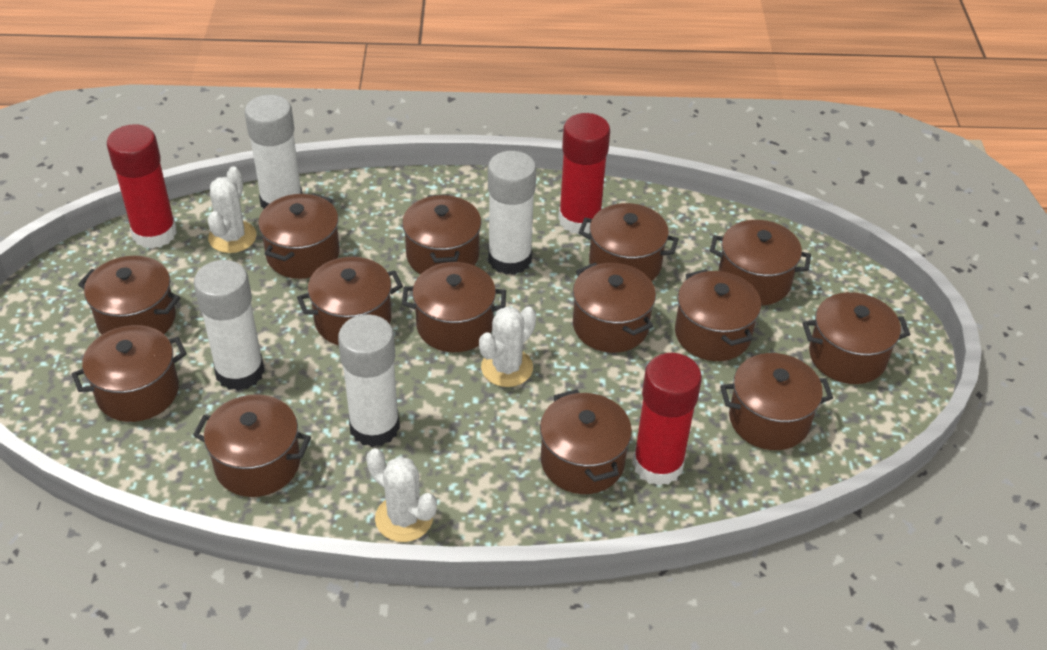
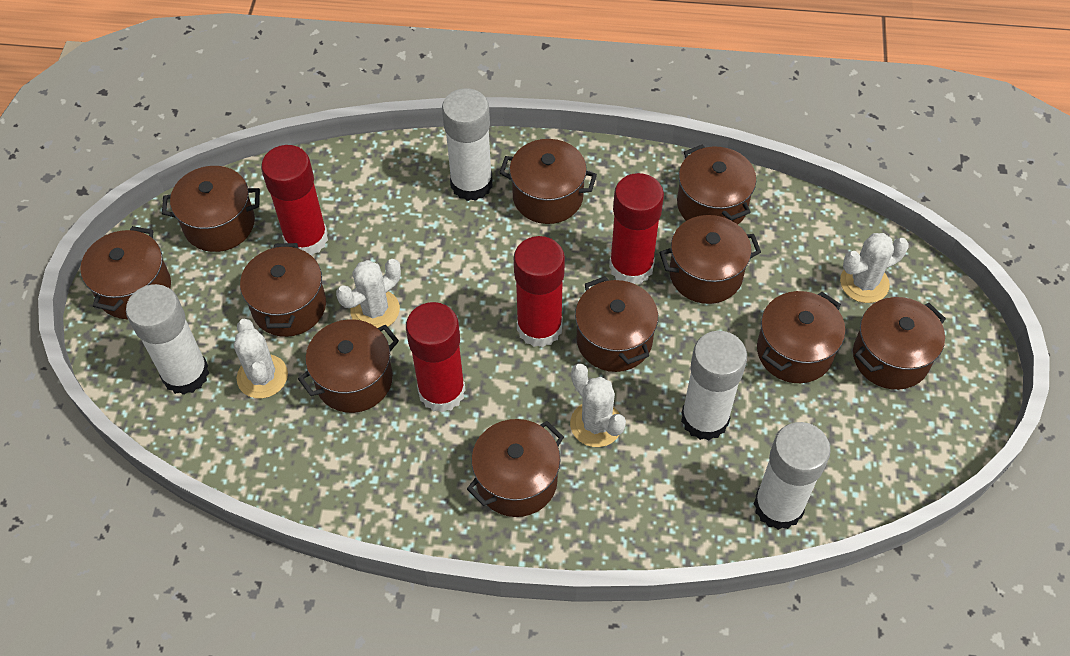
brown pot: 14 -> 11
red glue stick: 3 -> 4
white cactus: 3 -> 4

